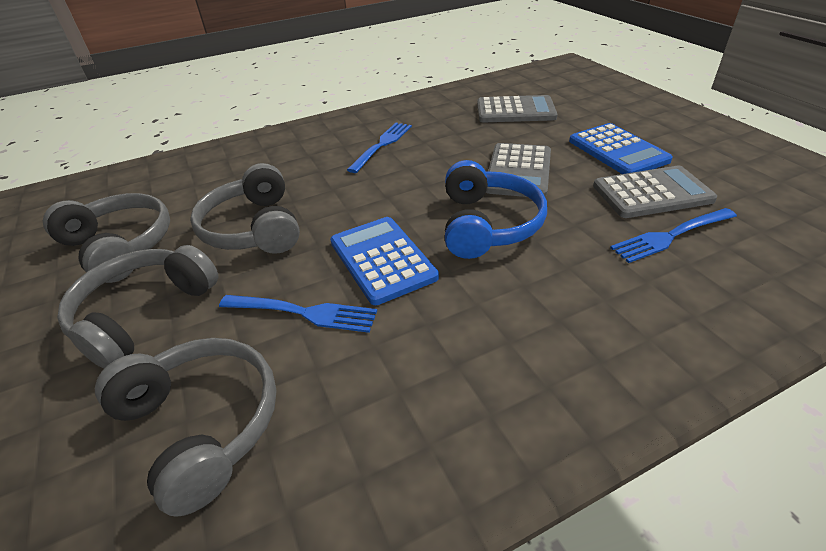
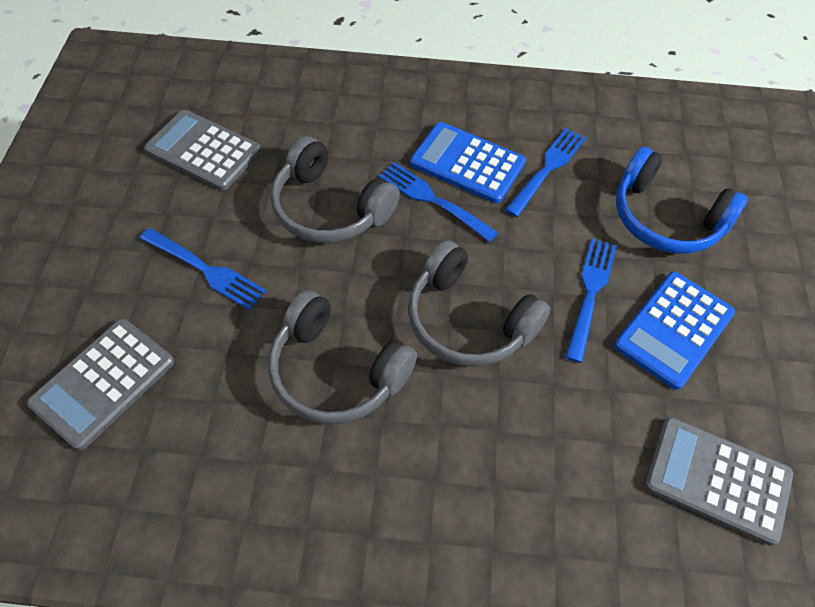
blue fork: 3 -> 4
grey headphones: 4 -> 3

